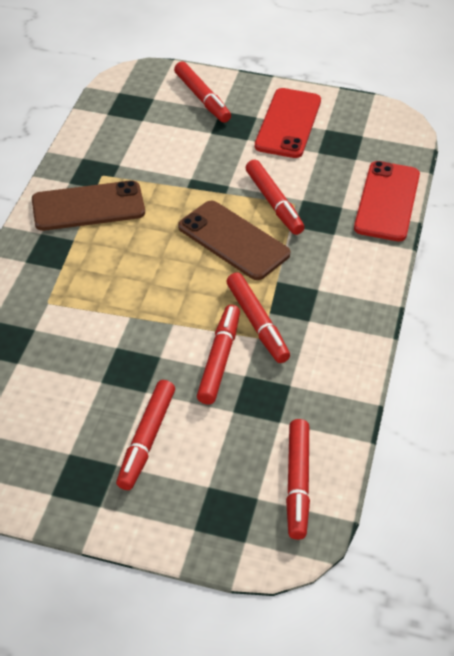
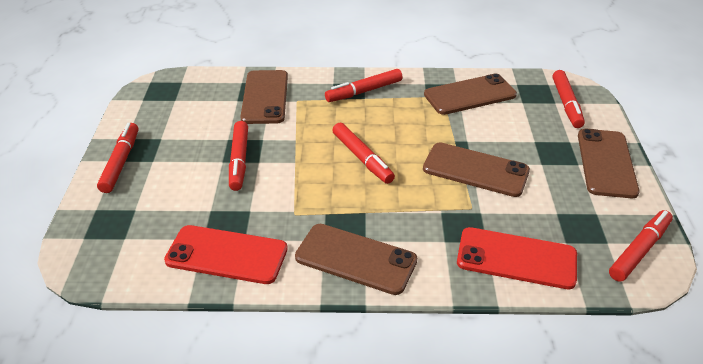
brown phone: 2 -> 5

